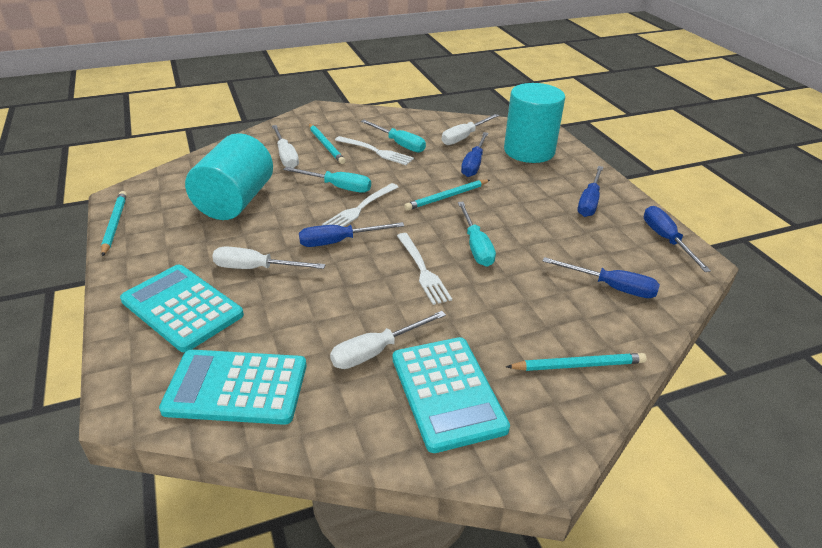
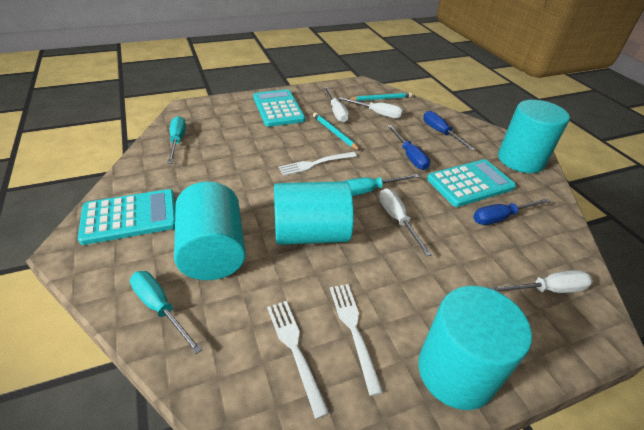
blue screwdriver: 5 -> 3
turquoise cylinder: 2 -> 4
turquoise pencil: 4 -> 2

